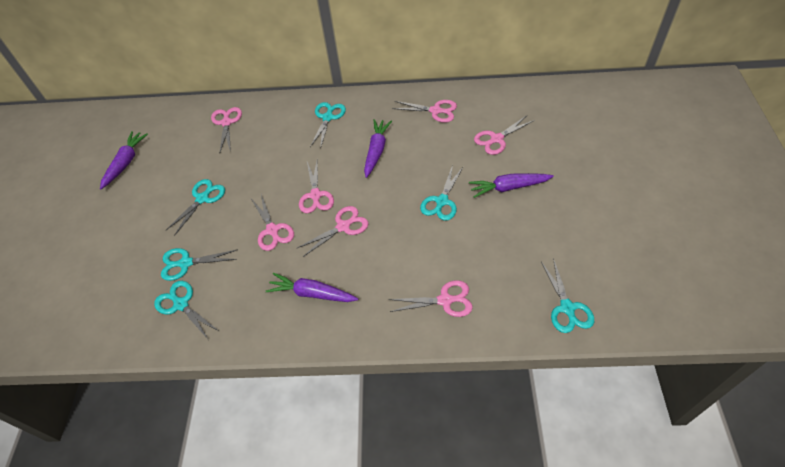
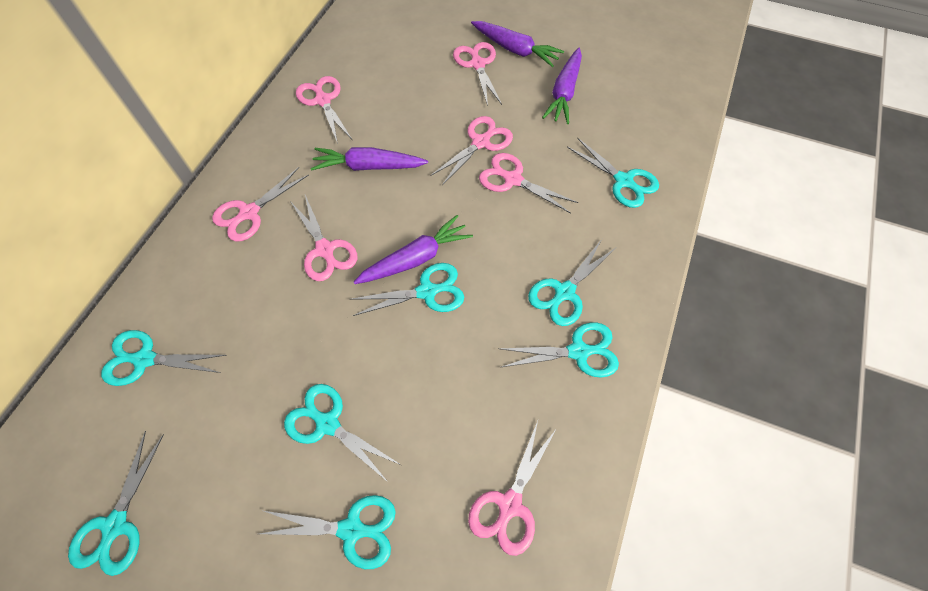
turquoise scissors: 6 -> 8

